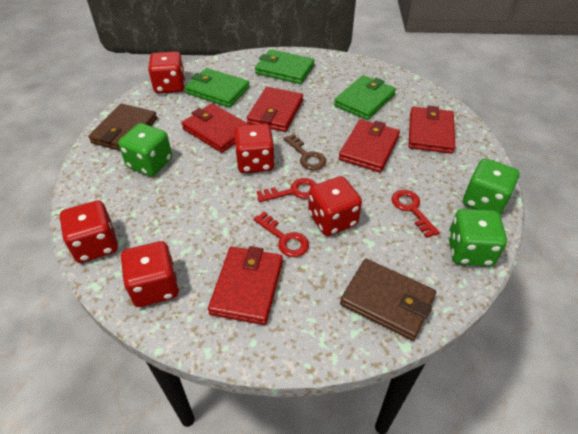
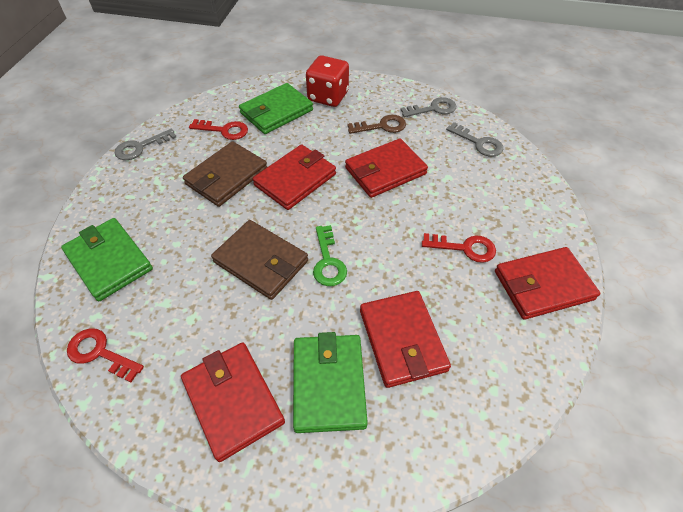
green dice: 3 -> 0
green key: 0 -> 1
grey key: 0 -> 3
red dice: 5 -> 1

